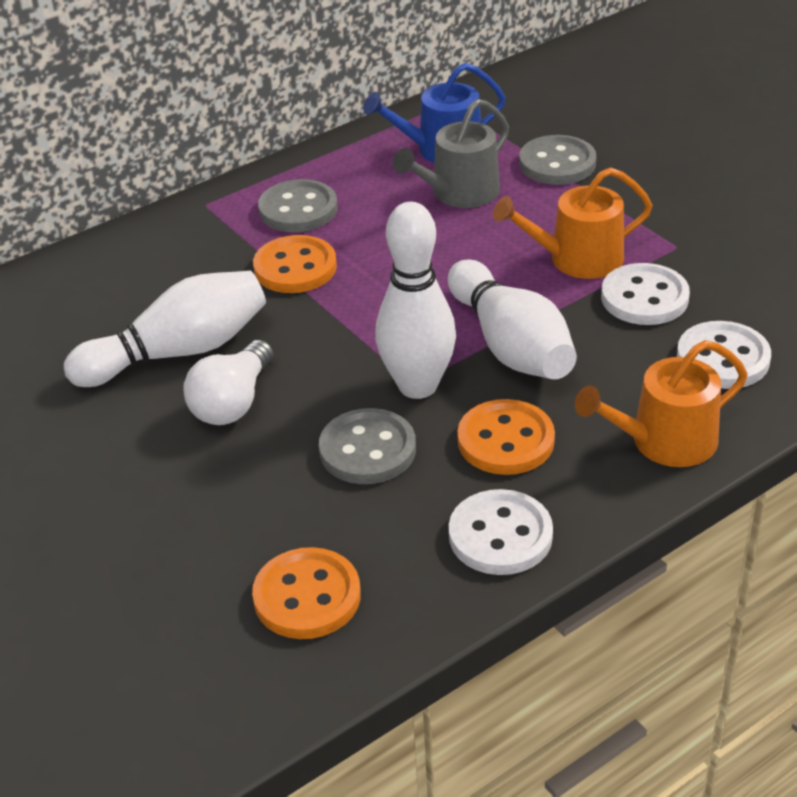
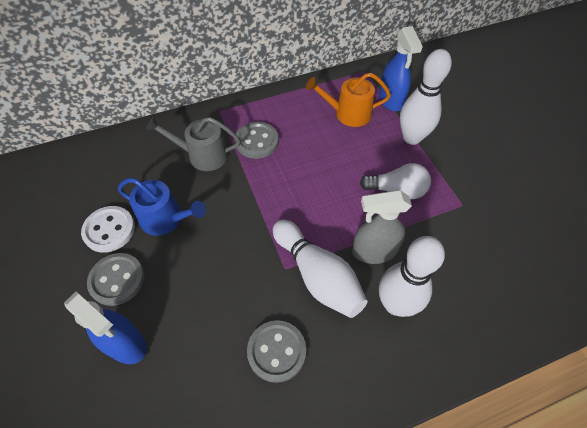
blue spray bottle: 0 -> 2
grey spray bottle: 0 -> 1
orange button: 3 -> 0
orange watering can: 2 -> 1
white button: 3 -> 1

